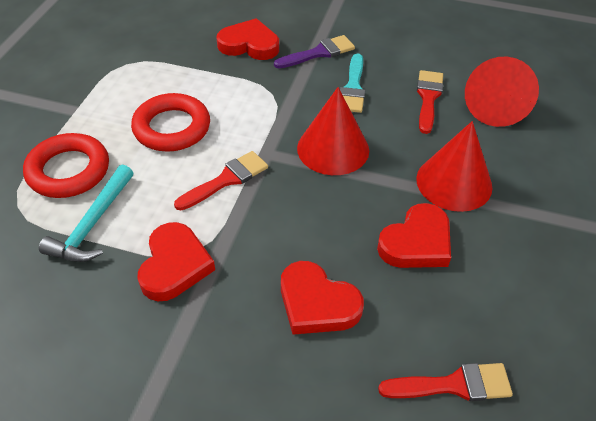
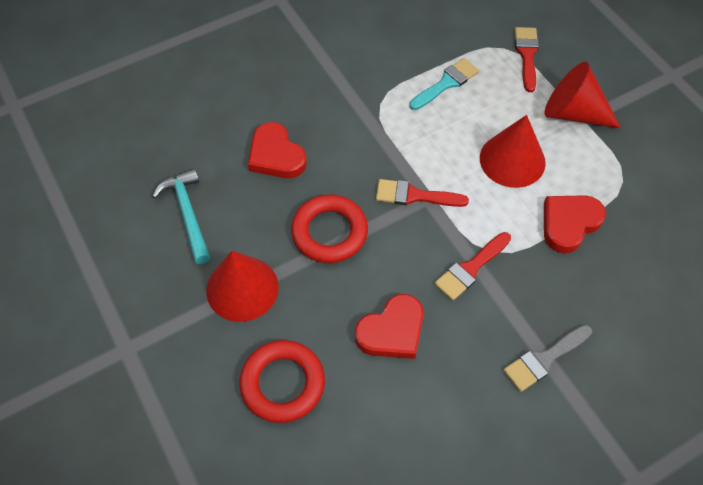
grey brush: 0 -> 1
purple brush: 1 -> 0
red heart: 4 -> 3

